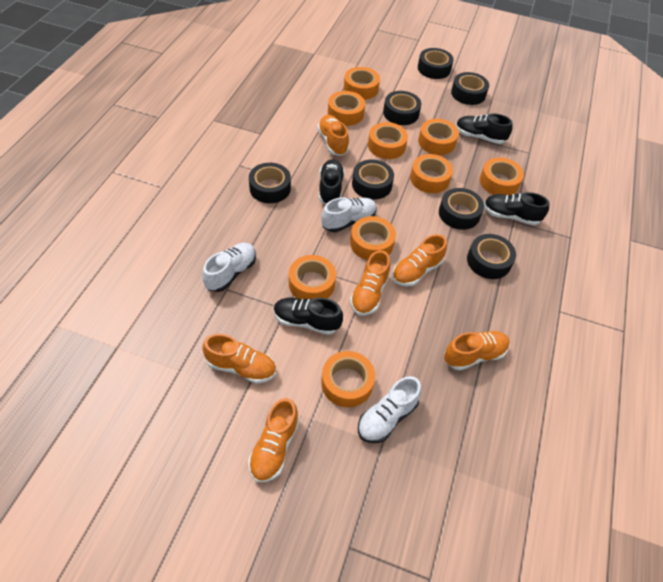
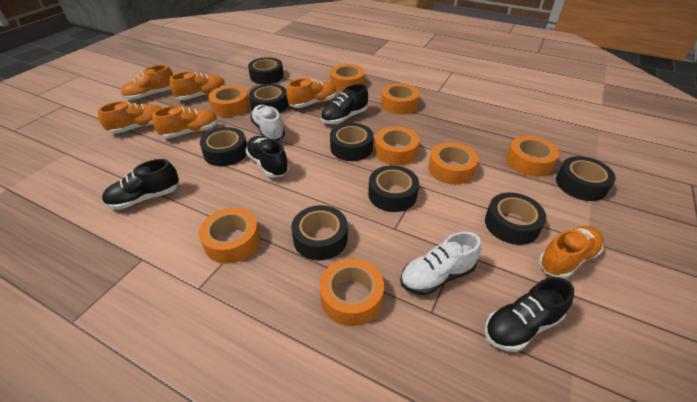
black tape: 7 -> 8
orange tape: 9 -> 8
white shoe: 3 -> 2

